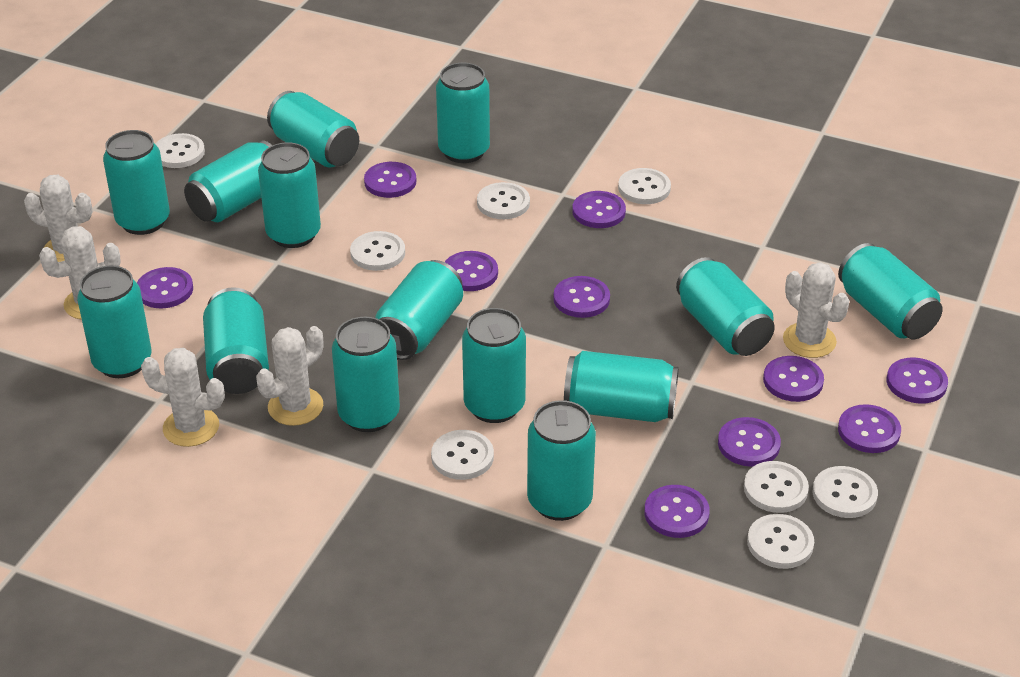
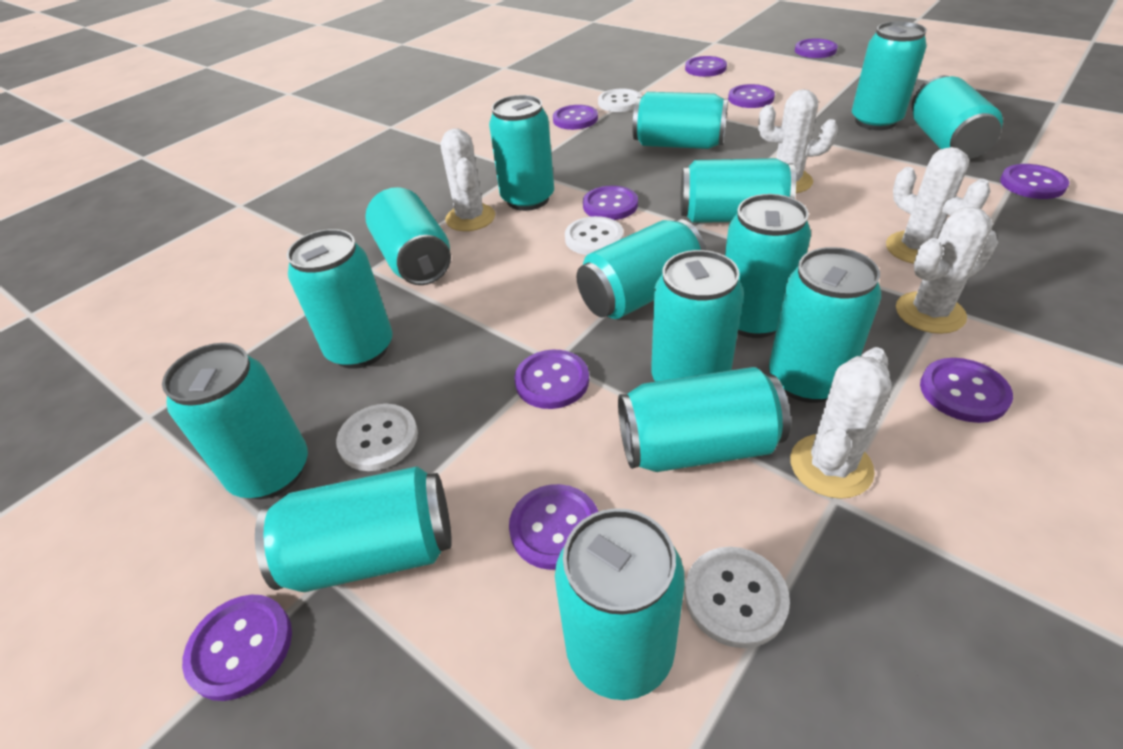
turquoise can: 14 -> 15
white button: 8 -> 4

